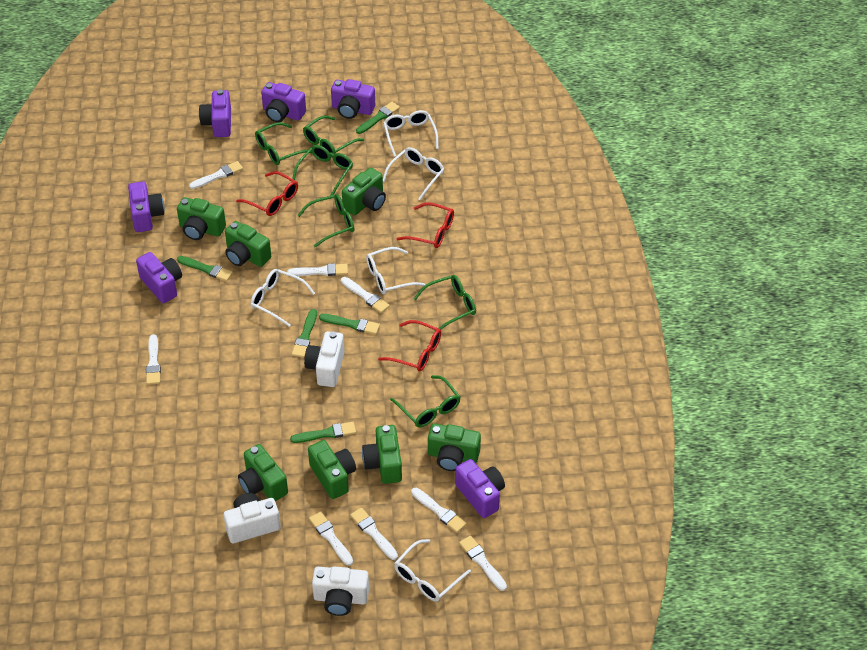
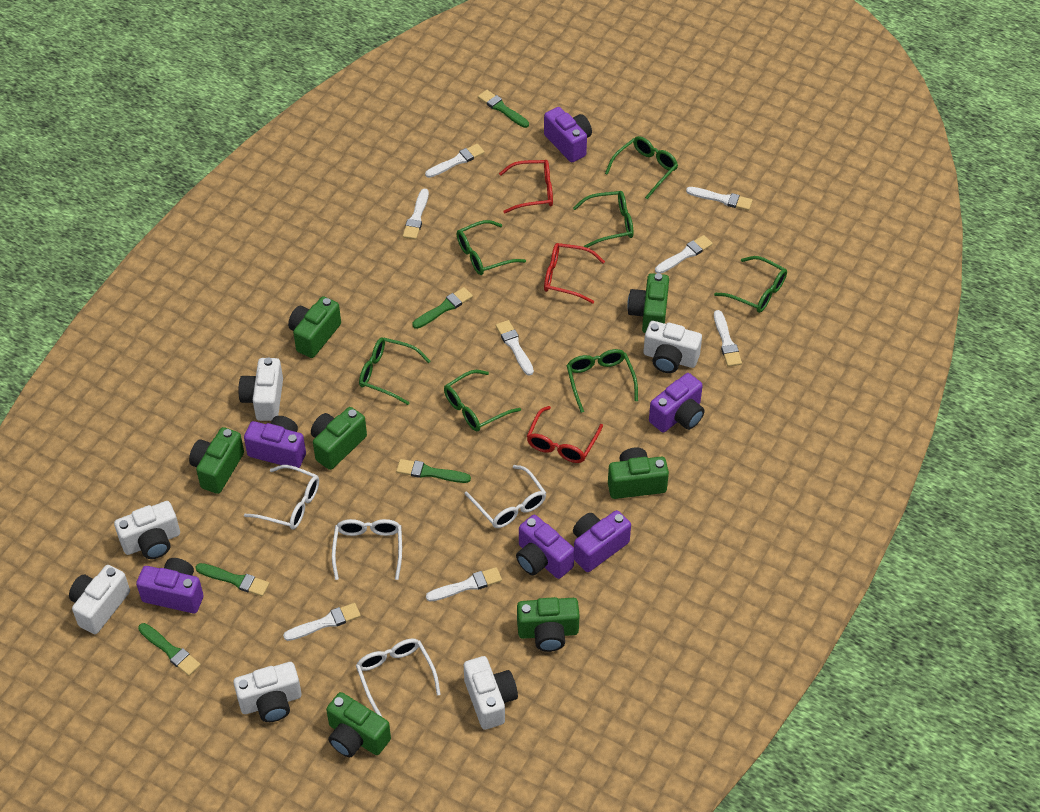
green glasses: 6 -> 7
white camera: 3 -> 6
white glasses: 5 -> 4

